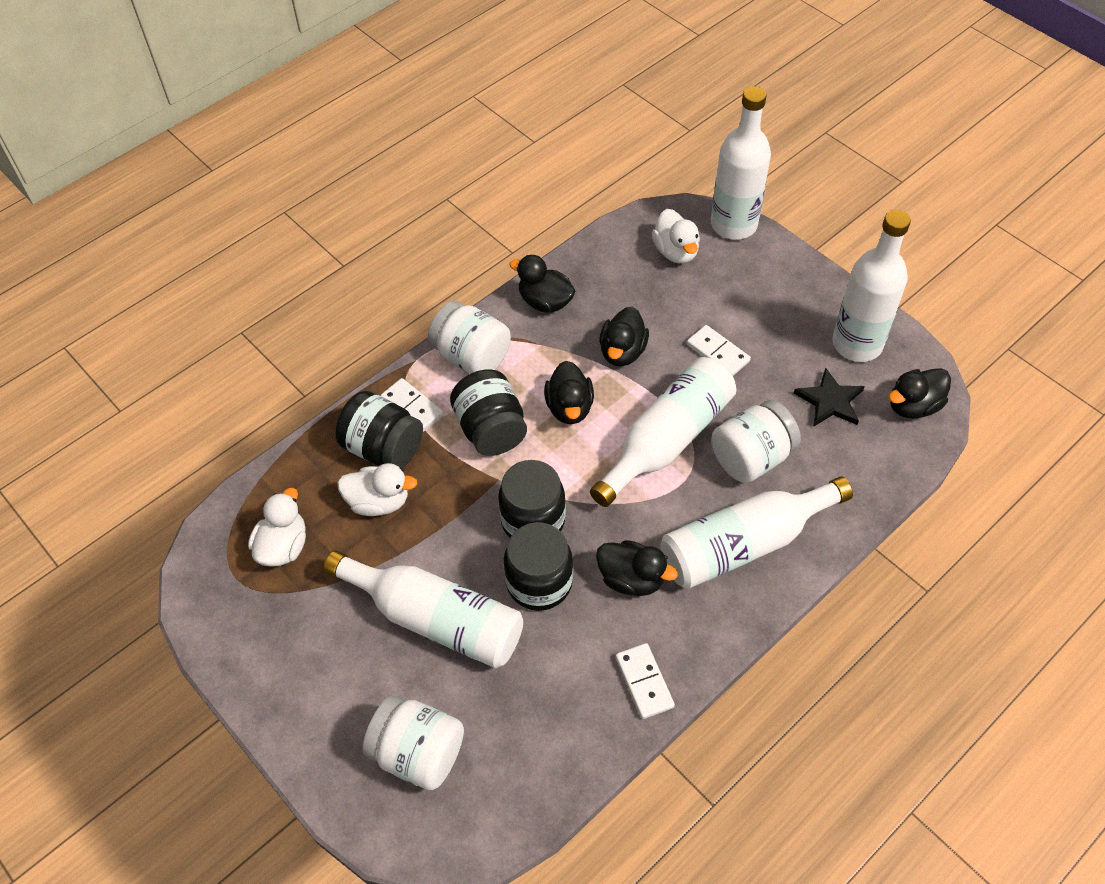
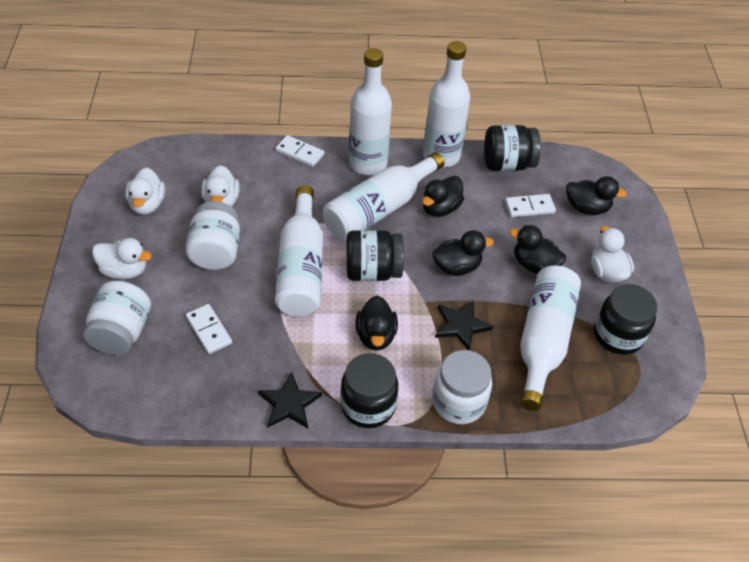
black star: 1 -> 2
white duck: 3 -> 4

